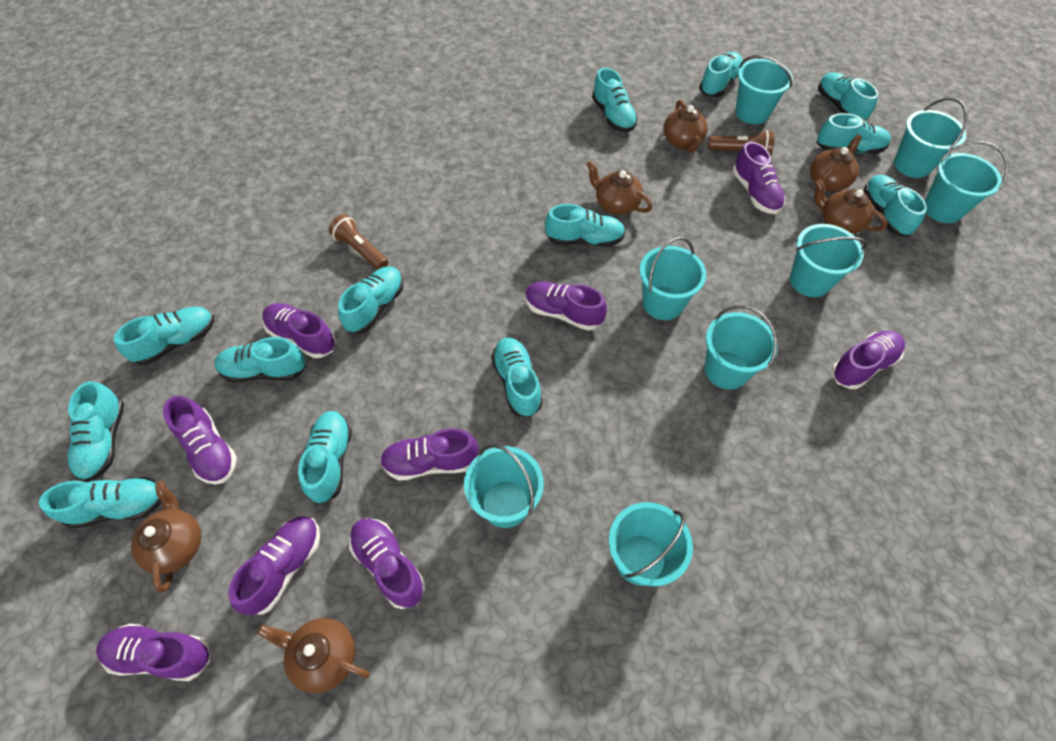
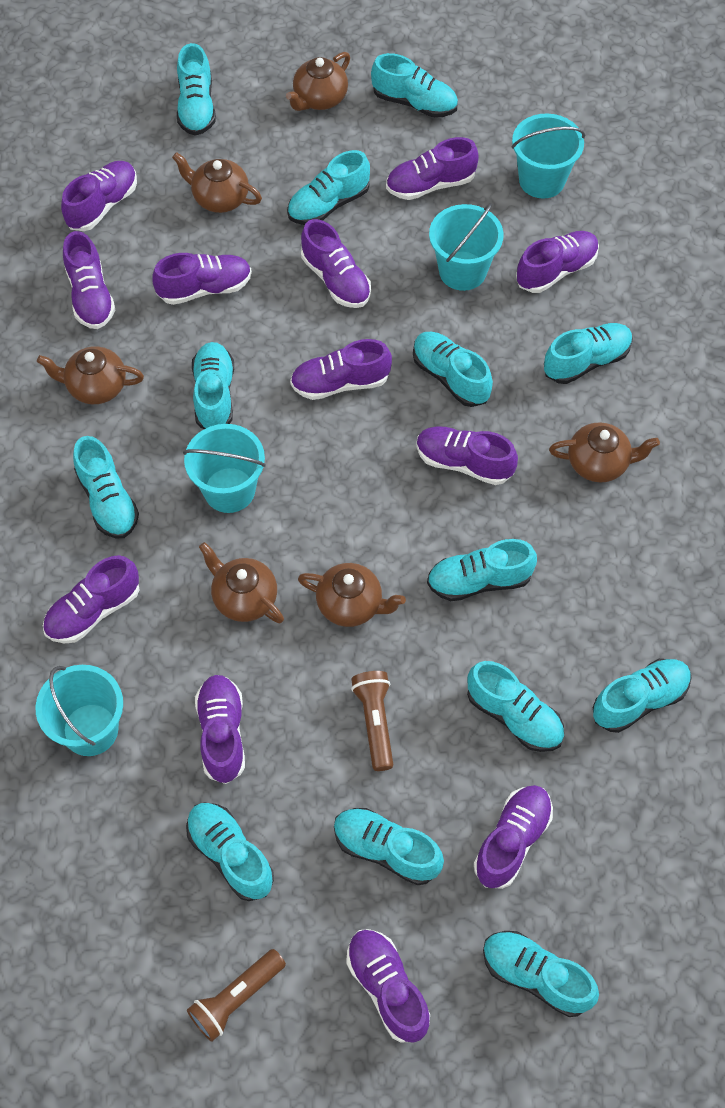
purple shoe: 9 -> 12
turquoise bucket: 8 -> 4

